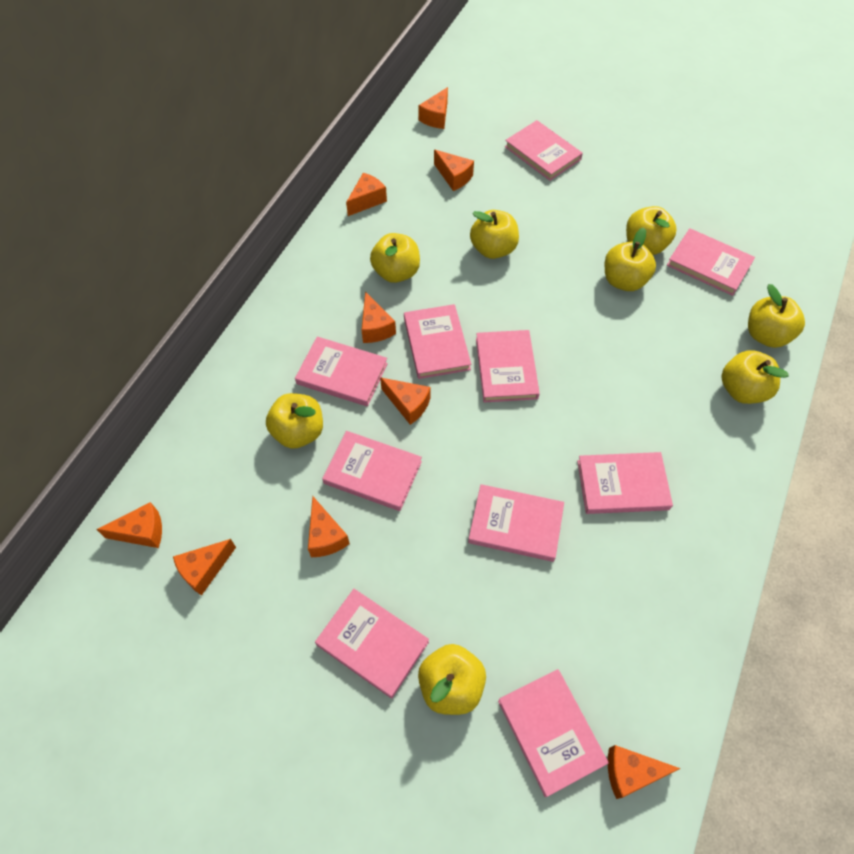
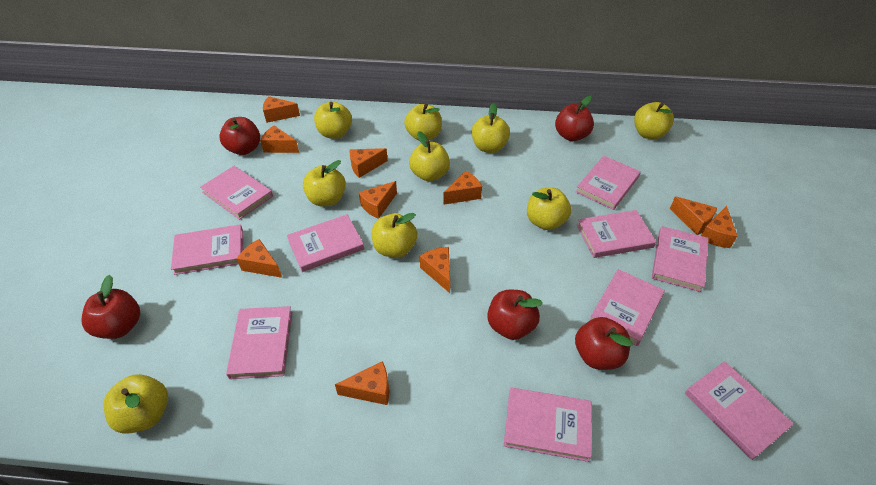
orange cheese: 9 -> 10
red apple: 0 -> 5
yellow apple: 8 -> 9

